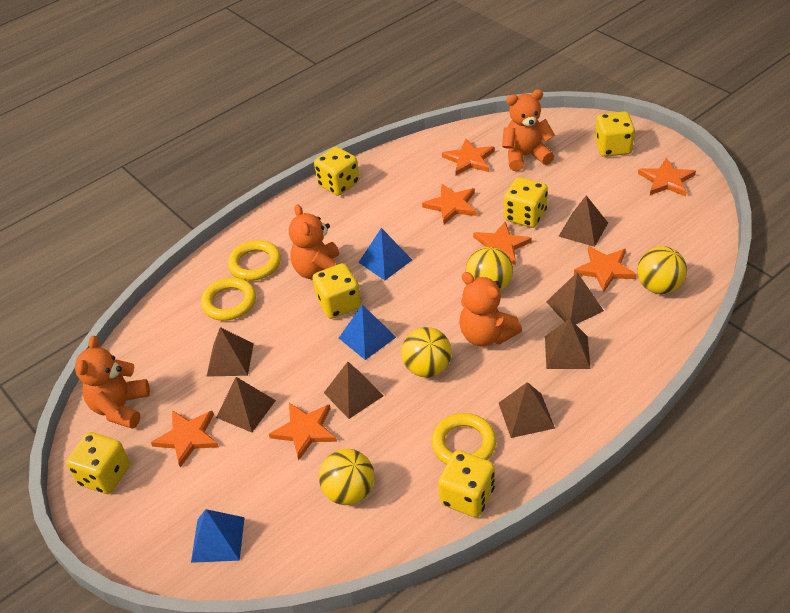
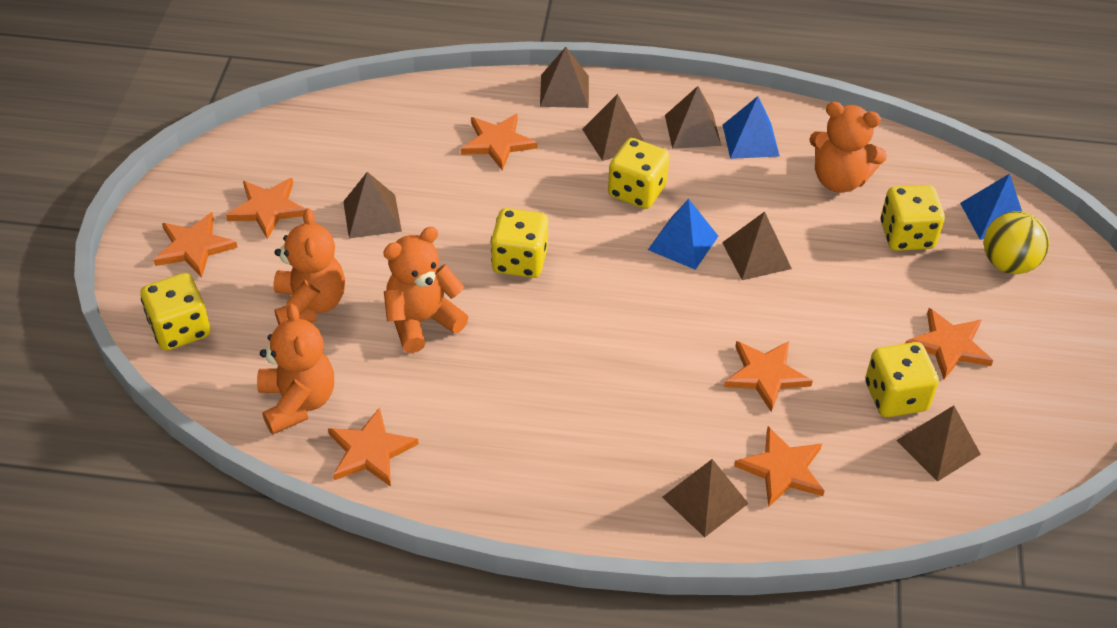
yellow ball: 4 -> 1
yellow dice: 6 -> 5
yellow ring: 3 -> 0

